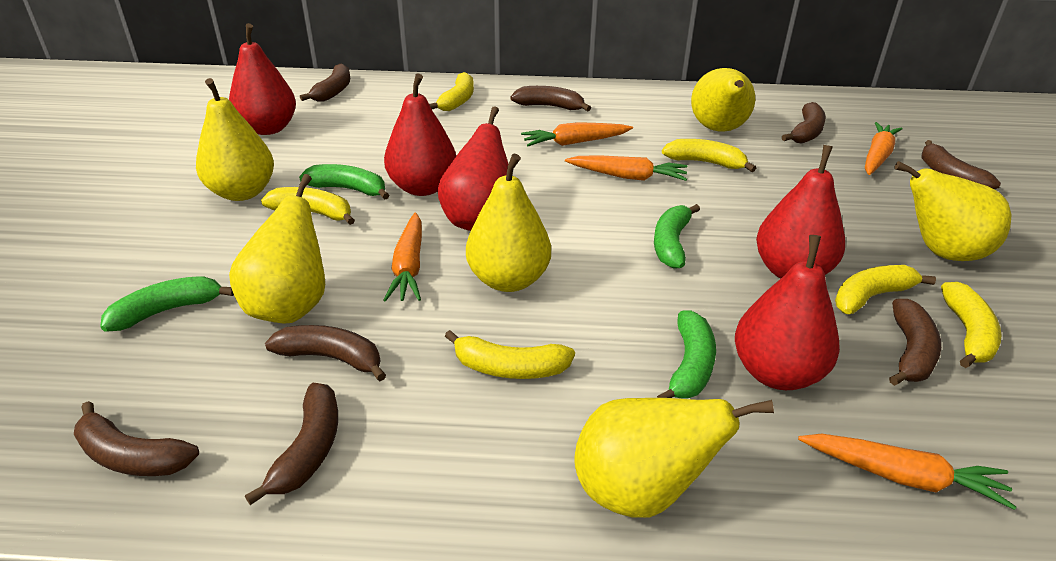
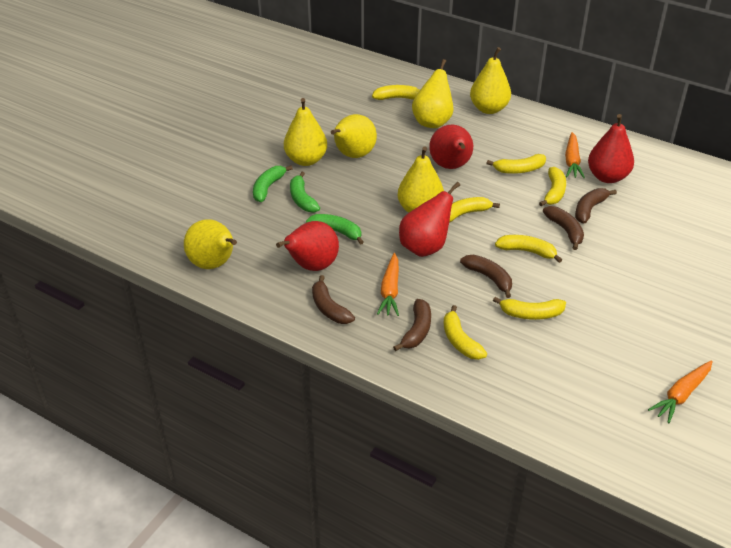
brown banana: 8 -> 5
green banana: 4 -> 3
orange carrot: 5 -> 3
red pear: 5 -> 4
yellow banana: 6 -> 7

